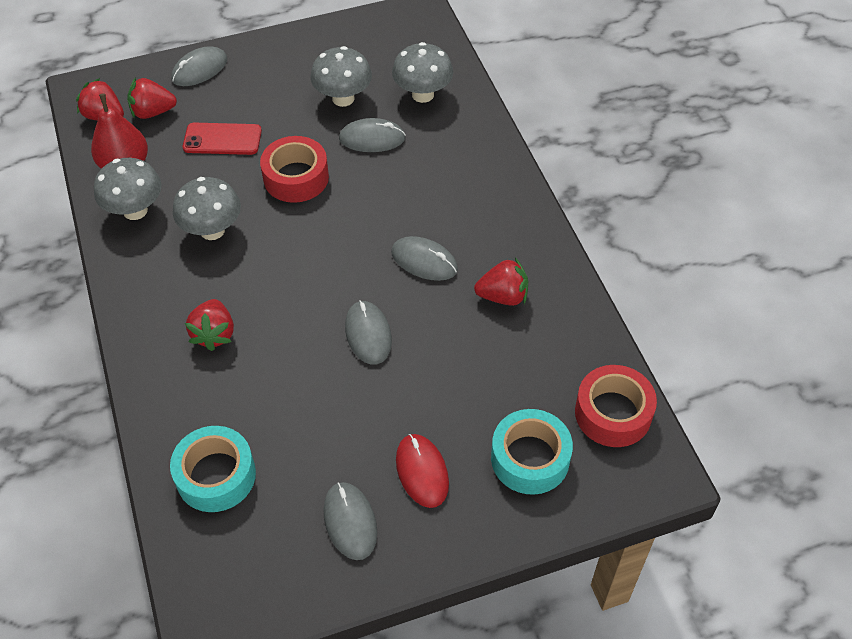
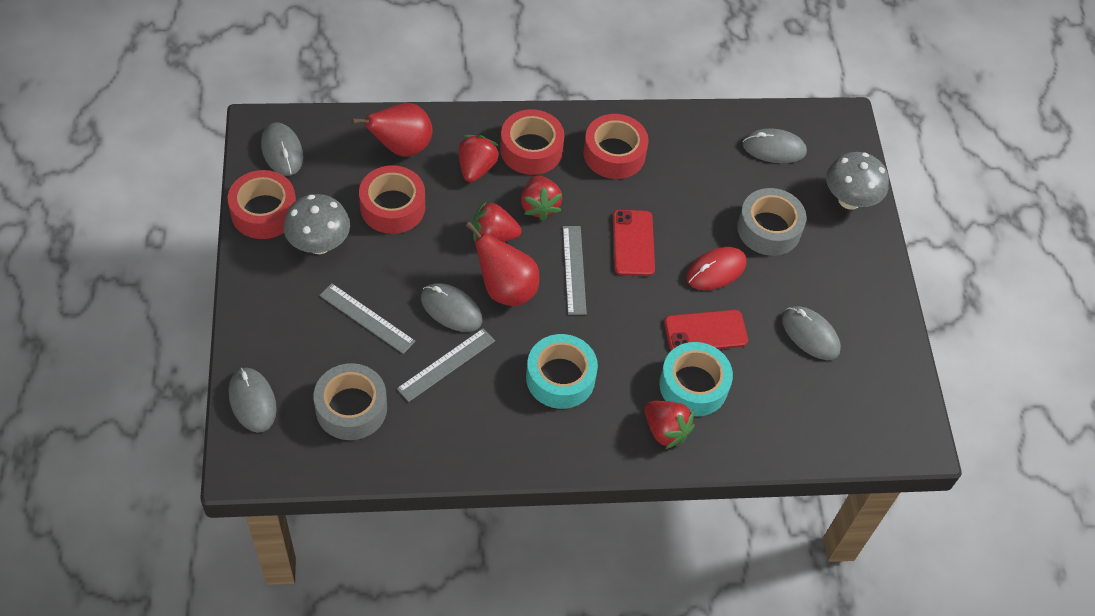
grey mushroom: 4 -> 2
grey ruler: 0 -> 3
grey tape: 0 -> 2
red pear: 1 -> 2
red phone: 1 -> 2
red tape: 2 -> 4

